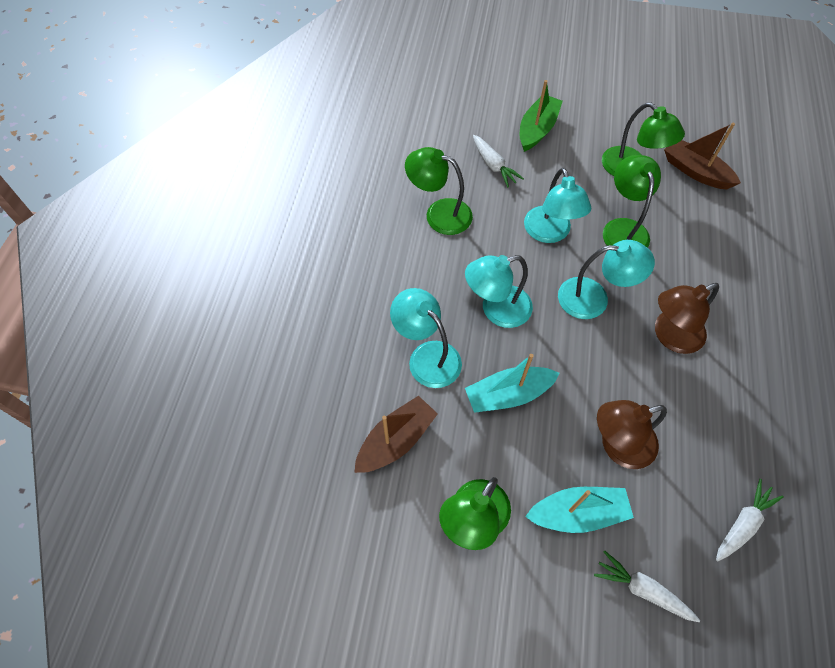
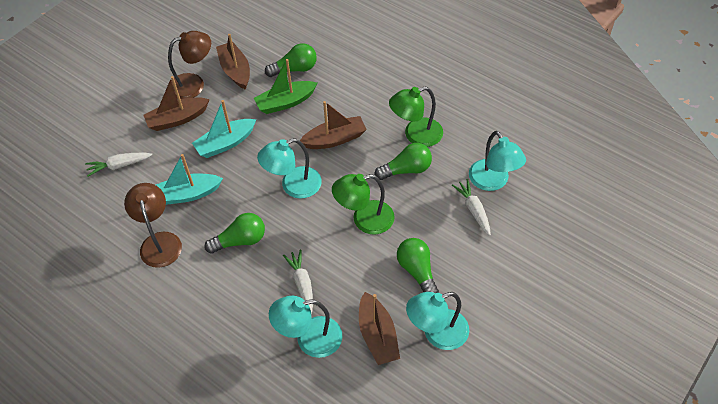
brown boat: 2 -> 4
green lamp: 4 -> 2
green light bulb: 0 -> 4

